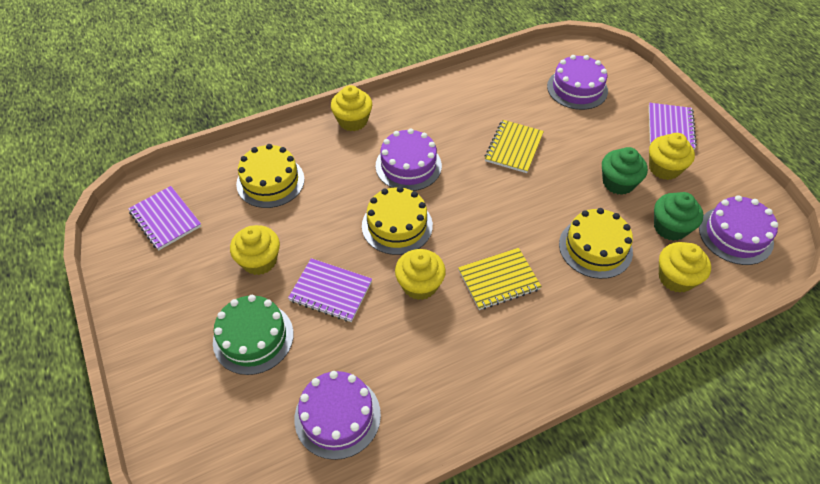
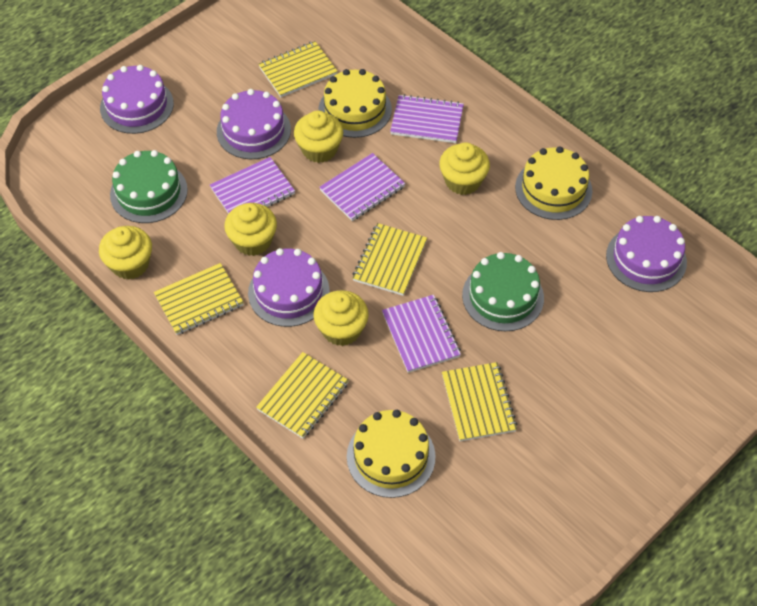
green cake: 1 -> 2
green cupcake: 2 -> 0
purple notebook: 3 -> 4
yellow notebook: 2 -> 5

